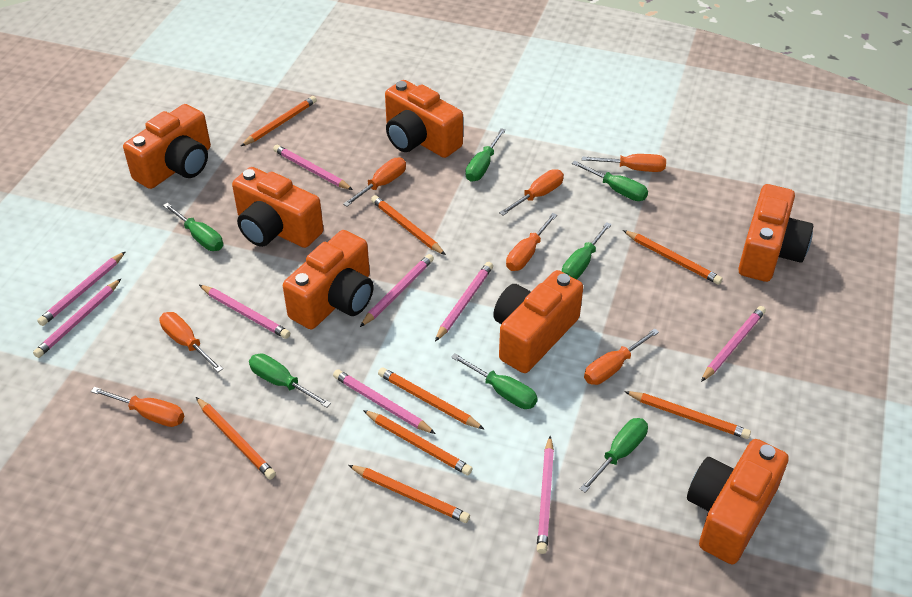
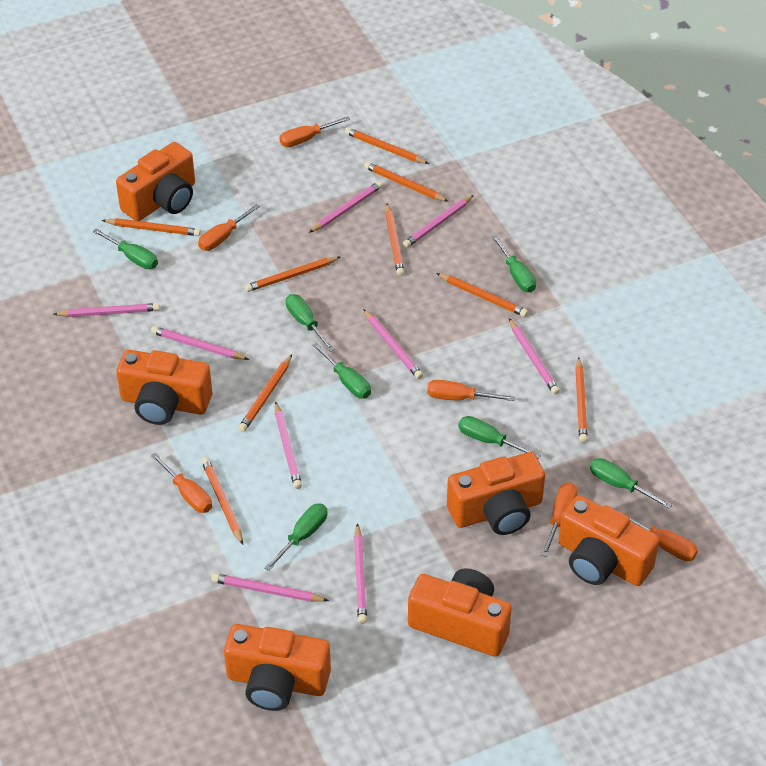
orange camera: 7 -> 6
orange pencil: 8 -> 9
orange screwdriver: 7 -> 6

